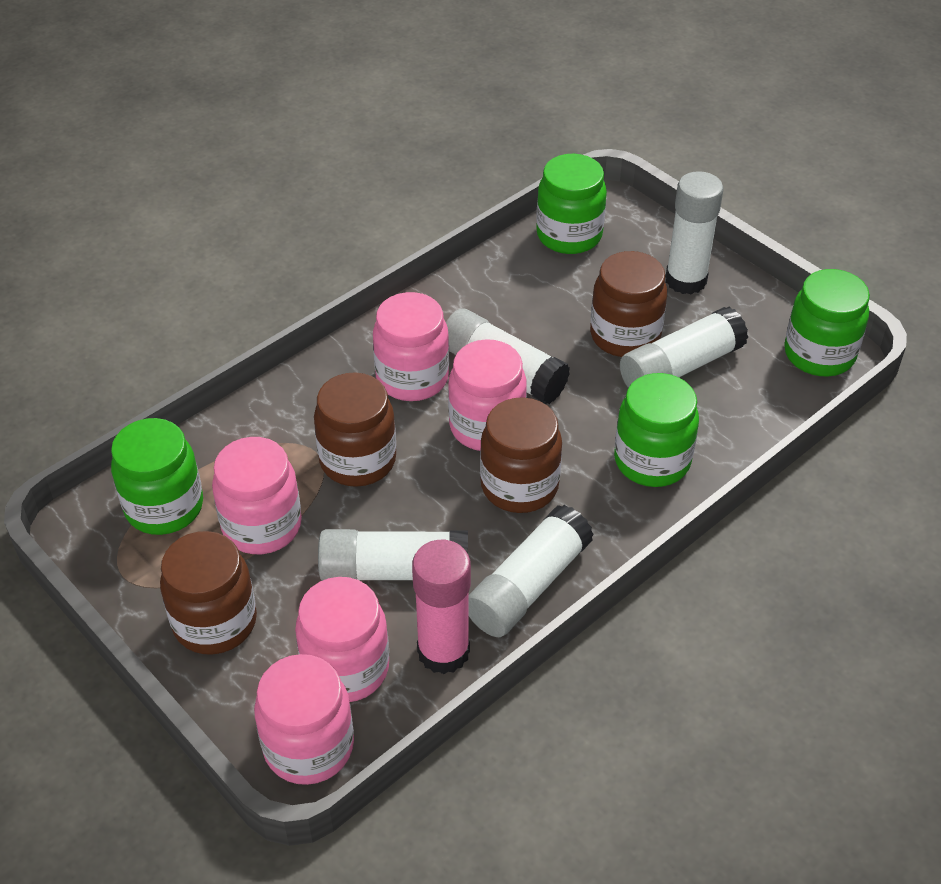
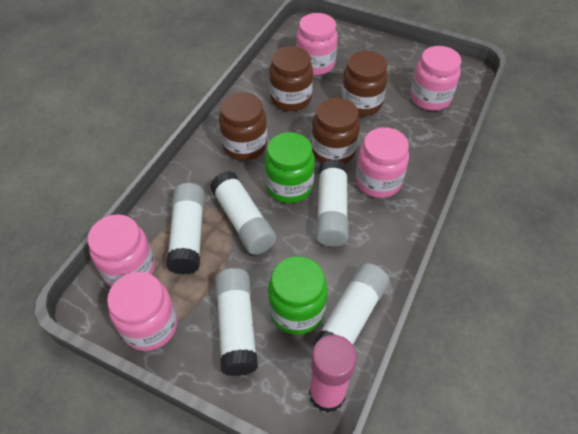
green jar: 4 -> 2

